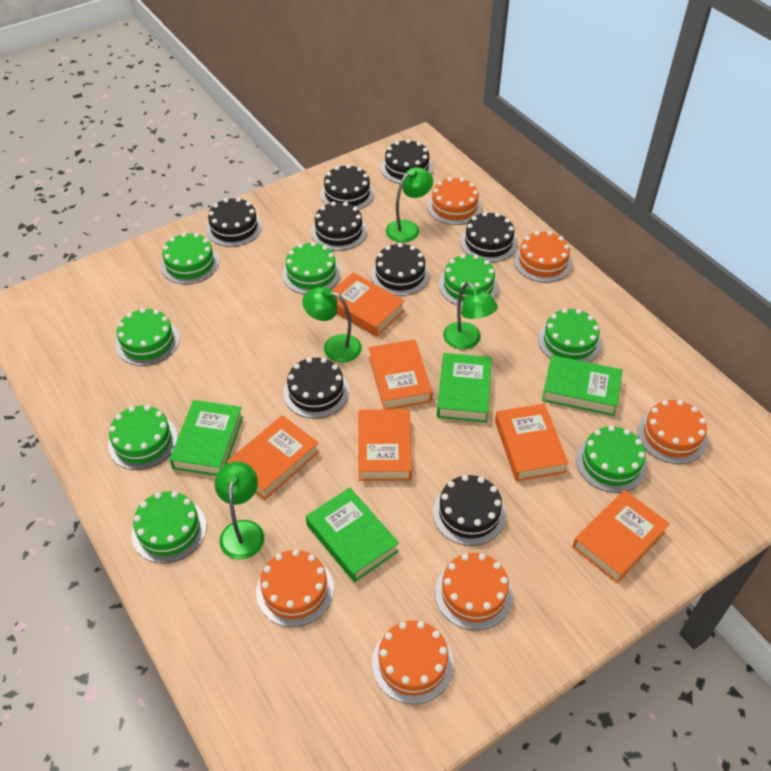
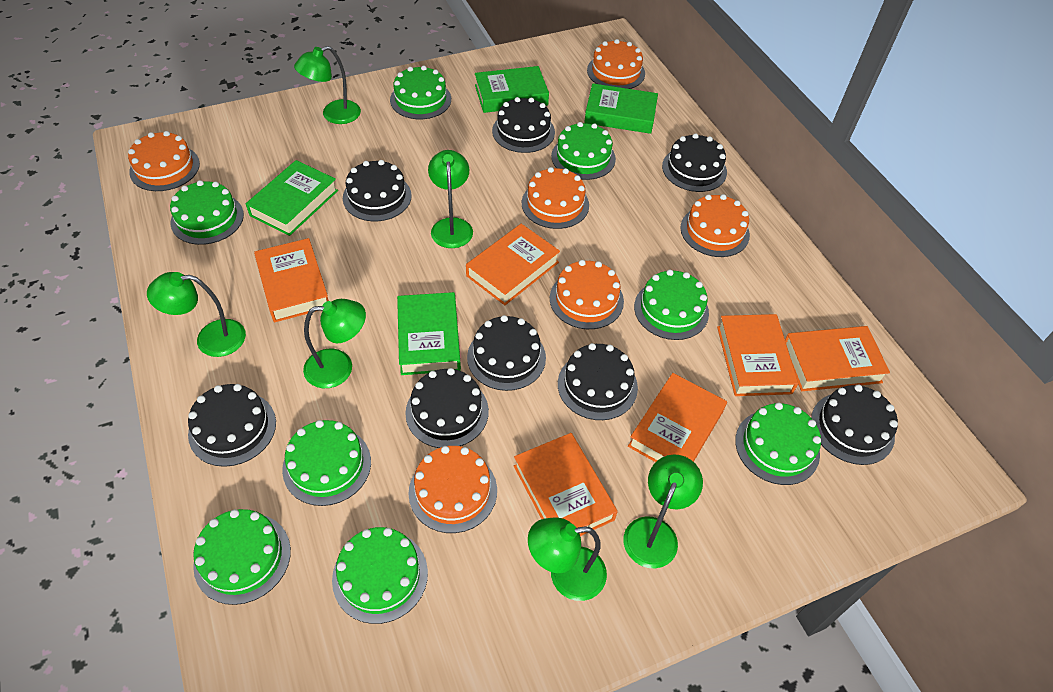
green lamp: 4 -> 6

